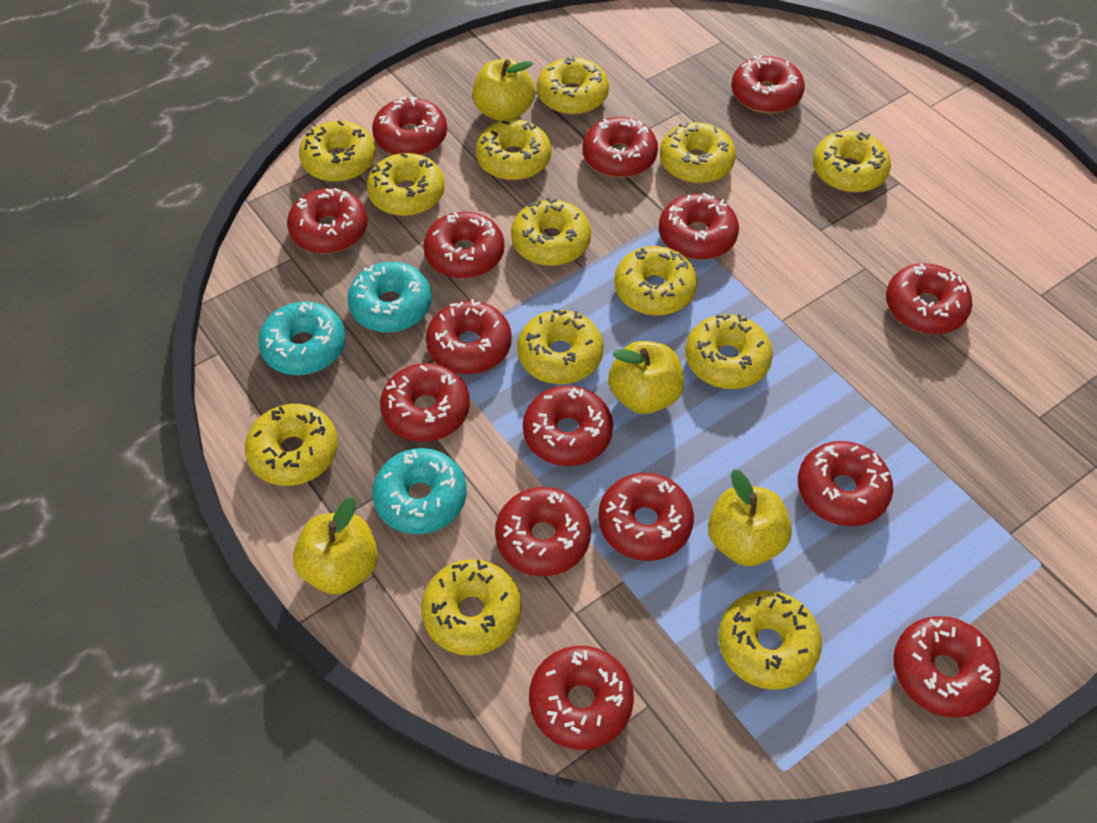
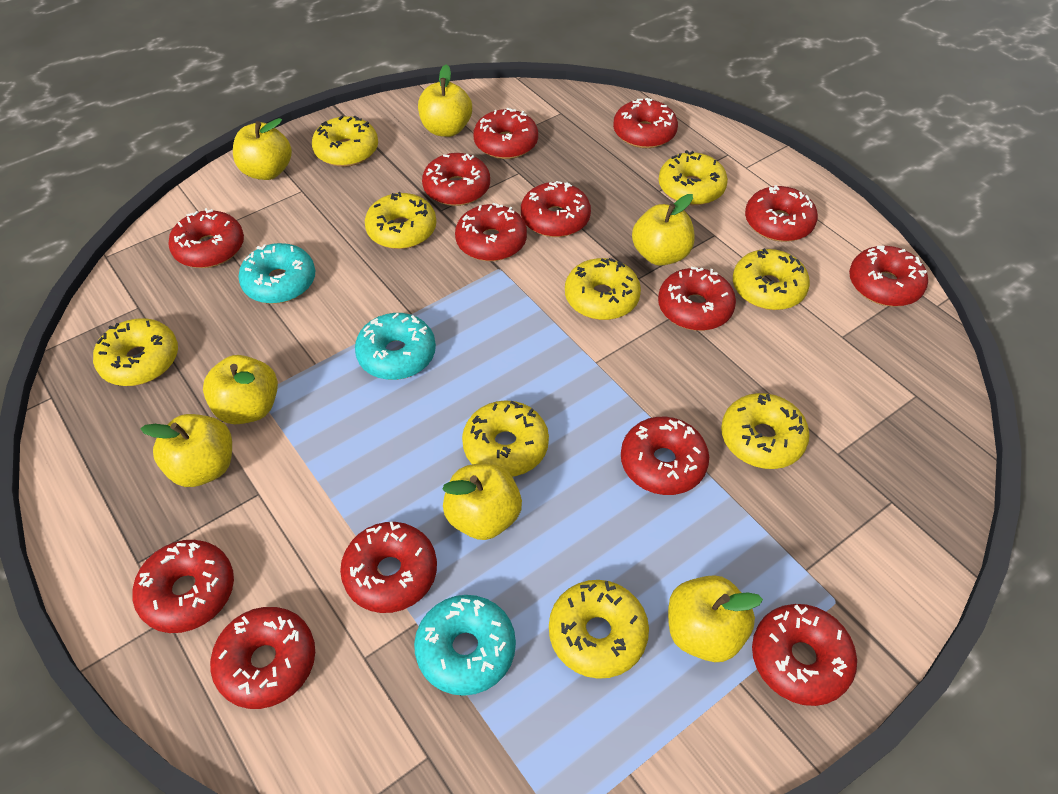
red donut: 15 -> 14
yellow apple: 4 -> 7
yellow donut: 13 -> 9

